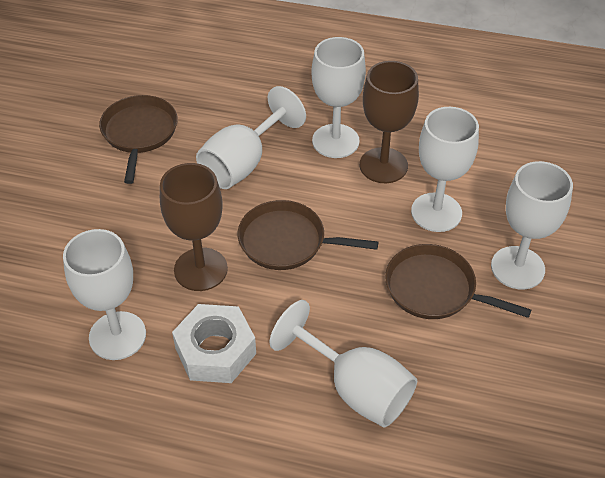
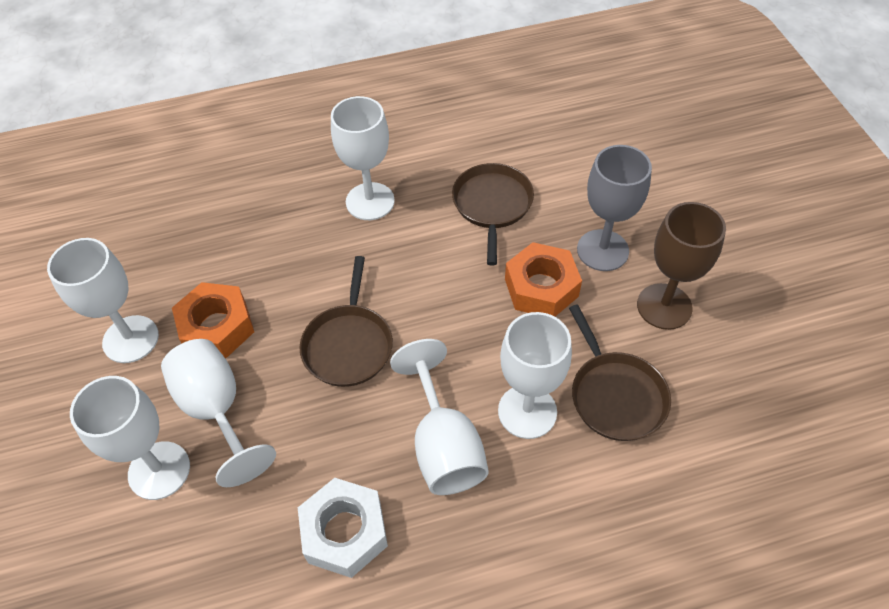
brown goblet: 2 -> 1
grey goblet: 0 -> 1
orange nut: 0 -> 2

